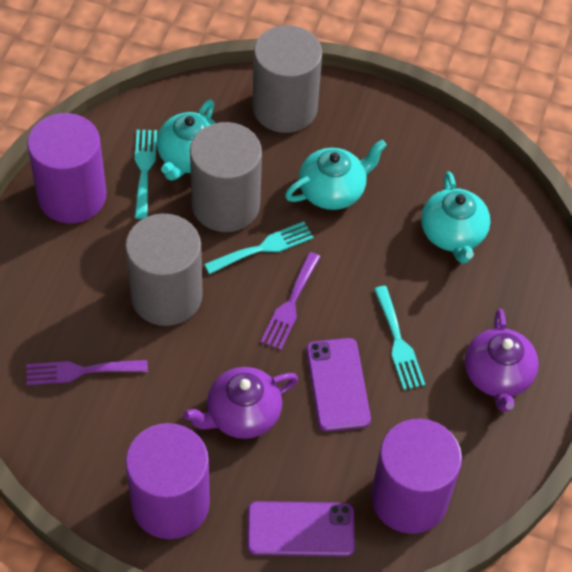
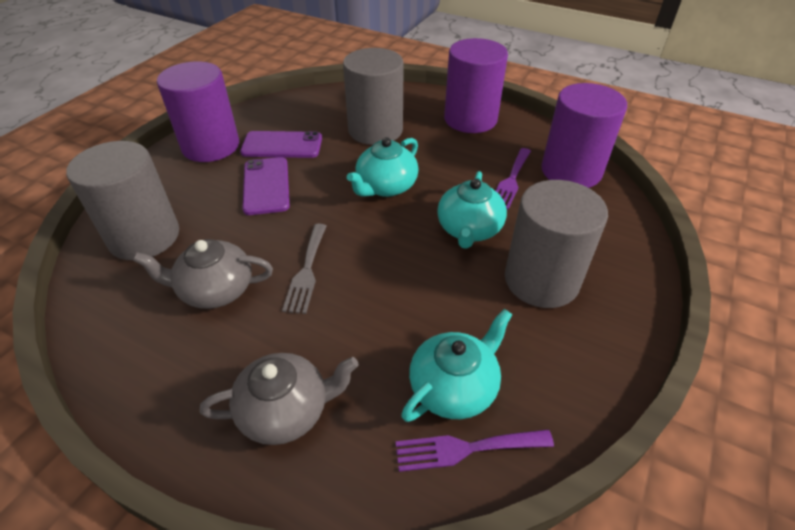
grey fork: 0 -> 1
grey teapot: 0 -> 2
purple teapot: 2 -> 0
turquoise fork: 3 -> 0

